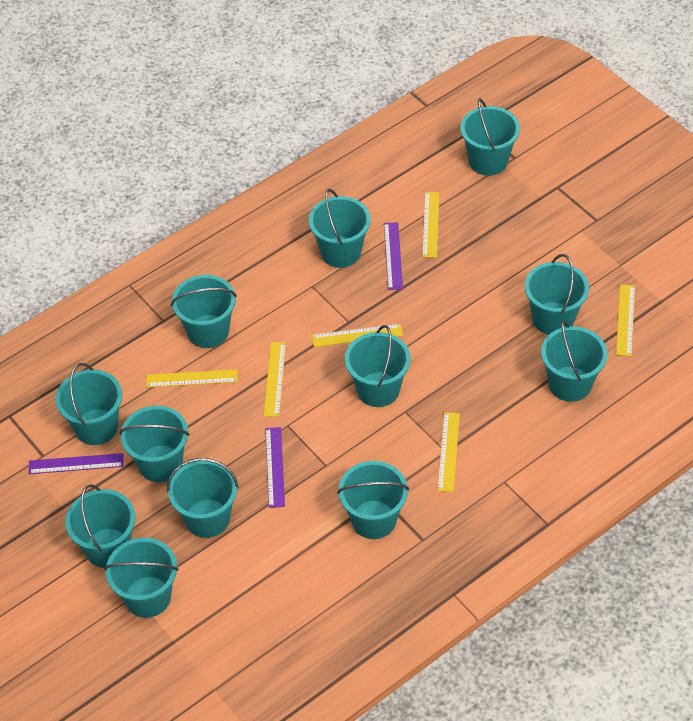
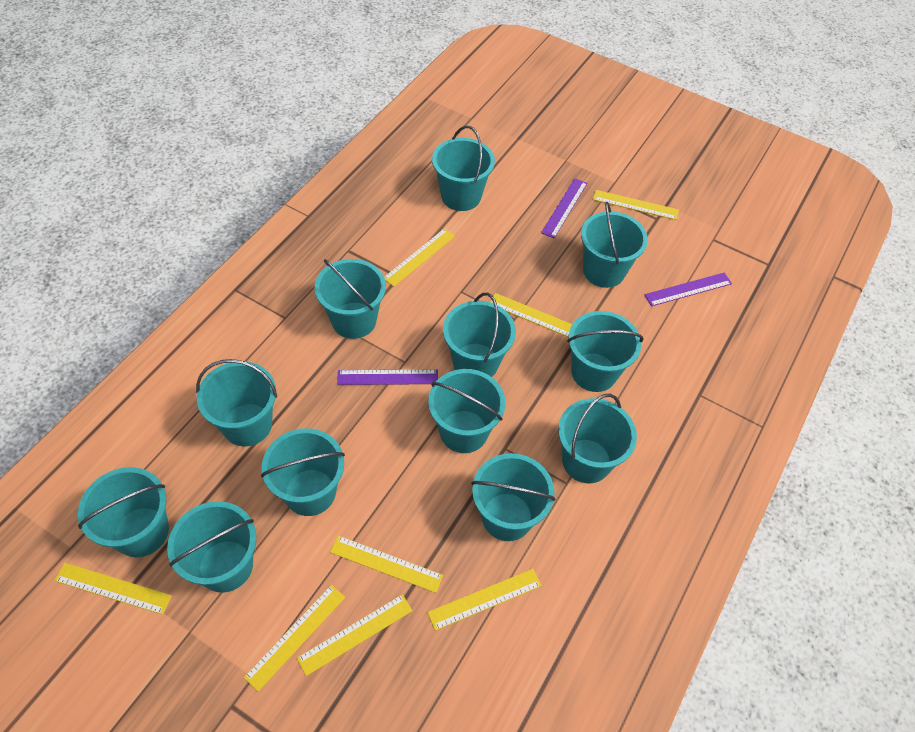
yellow ruler: 6 -> 8

